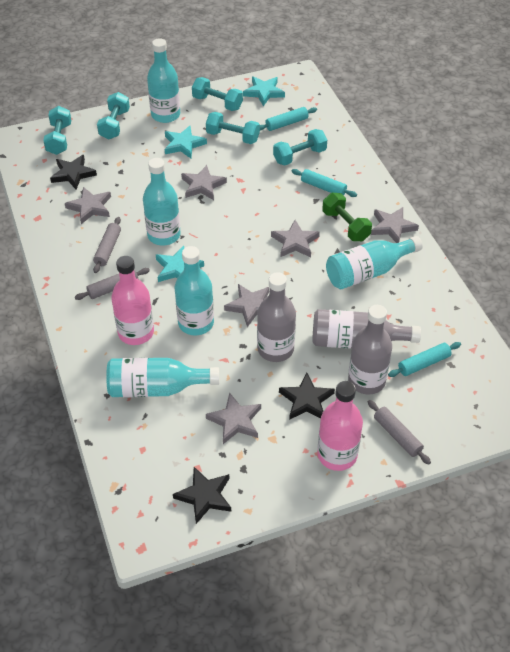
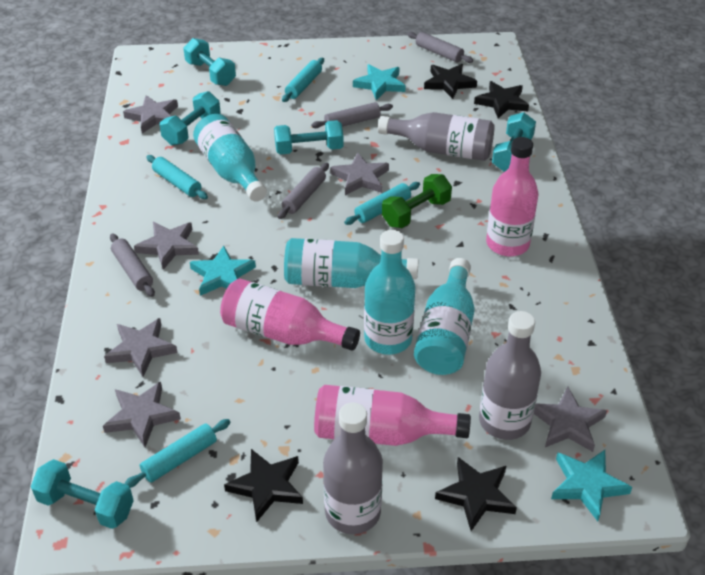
black star: 3 -> 4
grey rolling pin: 3 -> 4
pink bottle: 2 -> 3
turquoise bottle: 5 -> 4
turquoise rolling pin: 3 -> 4

